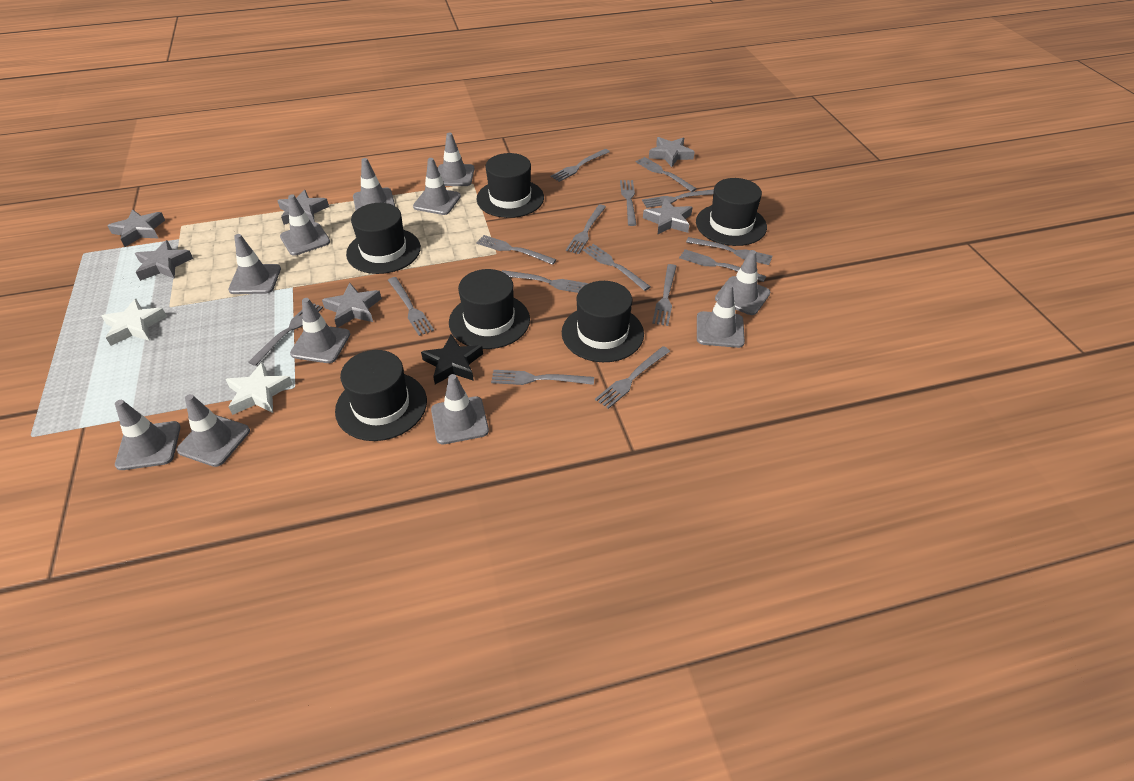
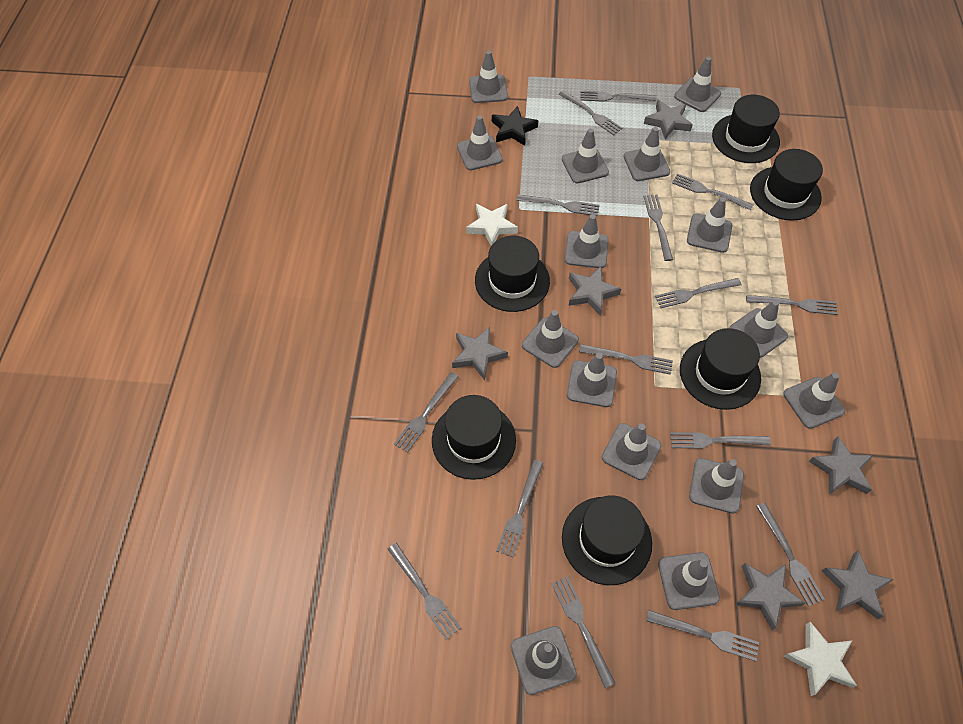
grey traffic cone: 11 -> 15

